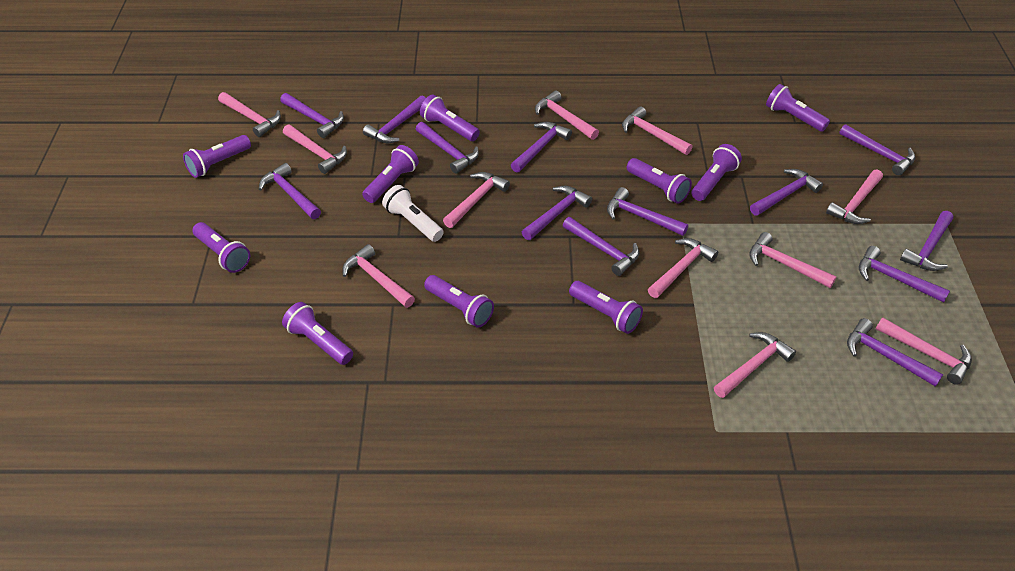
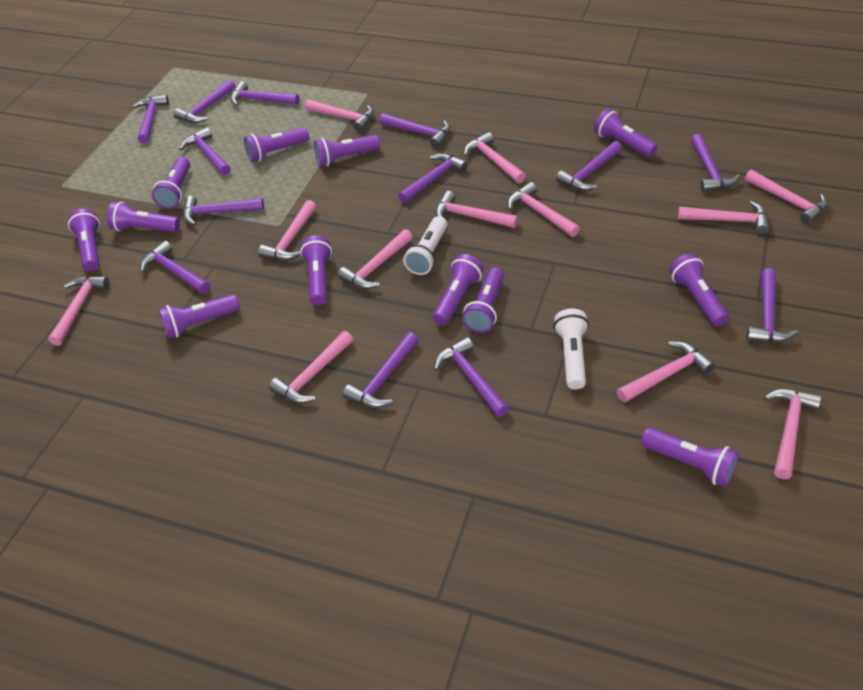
pink hammer: 11 -> 12
purple flashlight: 10 -> 12
white flashlight: 1 -> 2

